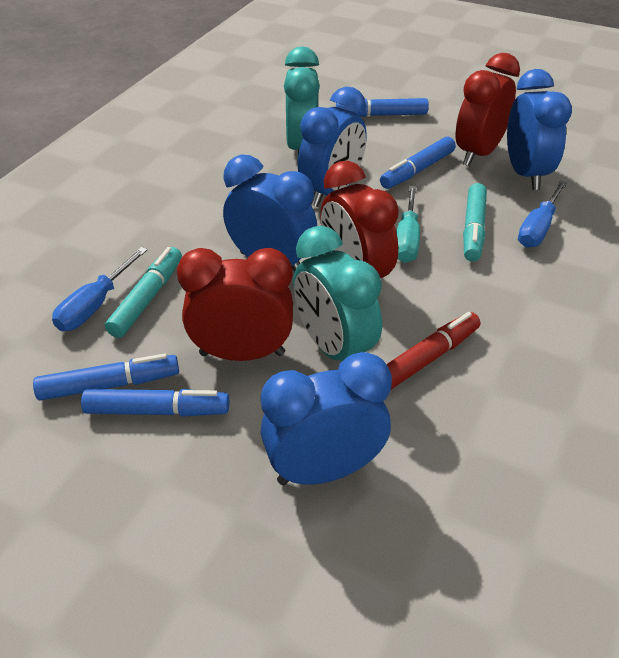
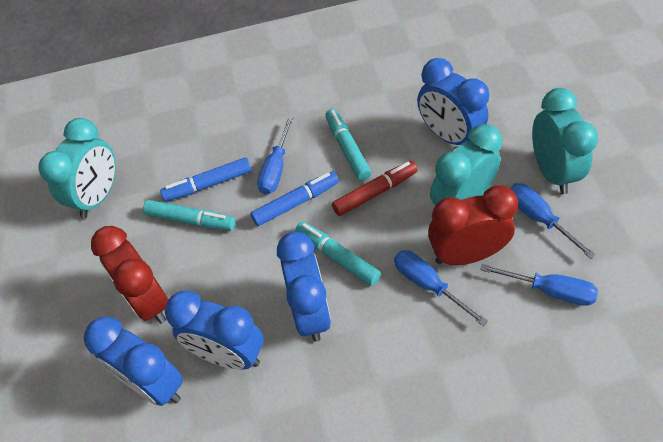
blue marker: 4 -> 2
blue screwdriver: 2 -> 4
red clock: 3 -> 2
turquoise clock: 2 -> 3
turquoise marker: 2 -> 3
turquoise screwdriver: 1 -> 0

